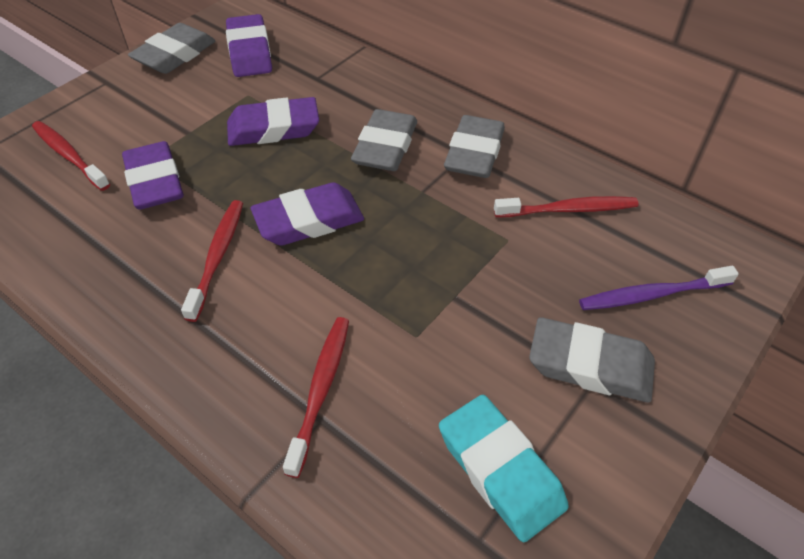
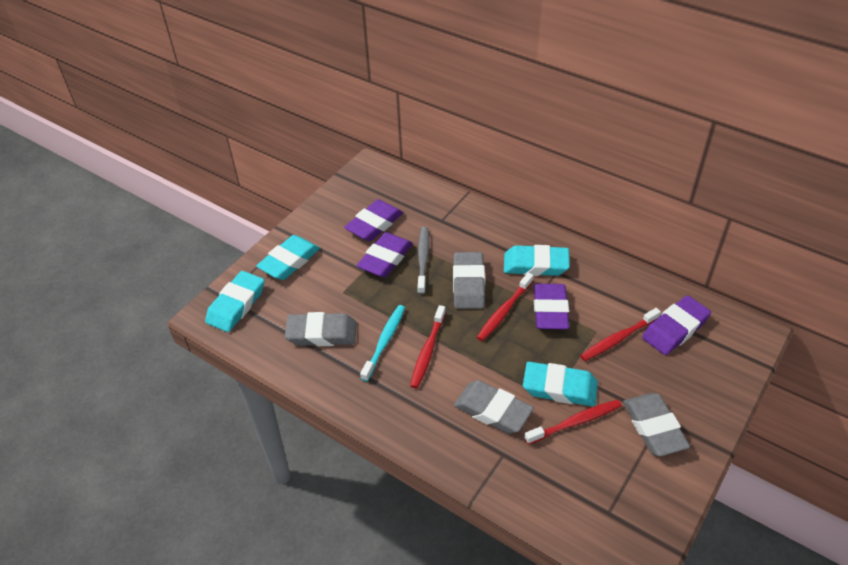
grey toothbrush: 0 -> 1
purple toothbrush: 1 -> 0
turquoise eraser: 1 -> 4
turquoise toothbrush: 0 -> 1

